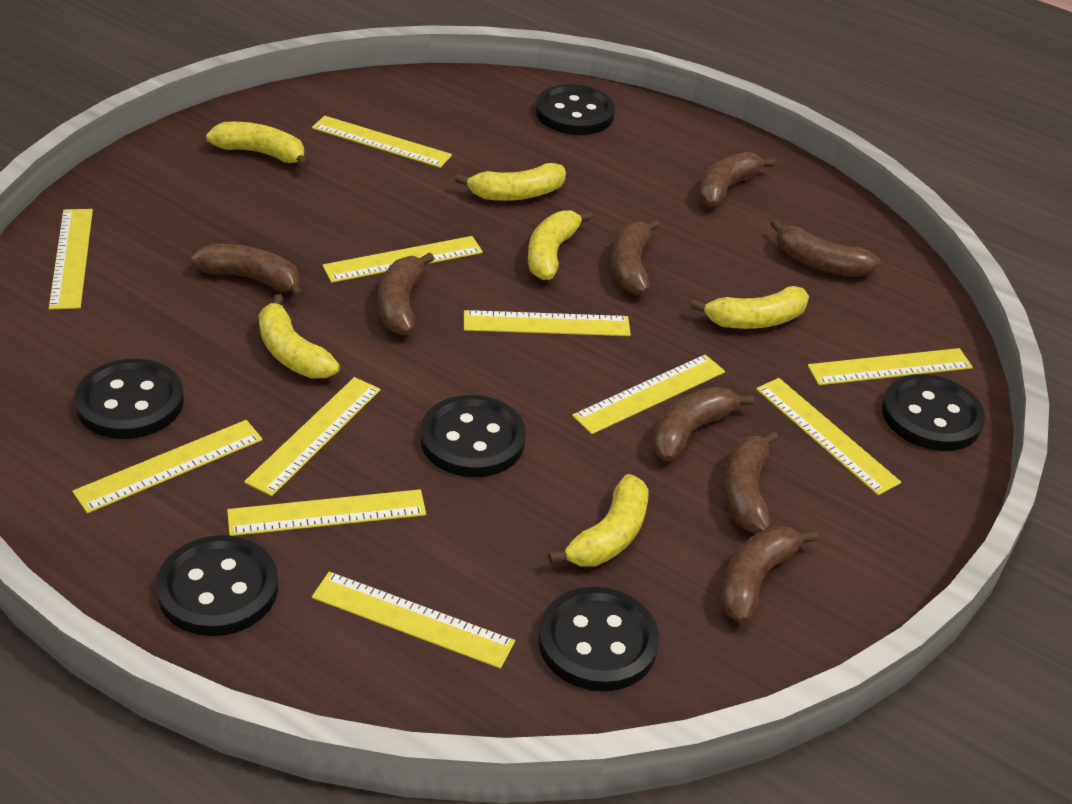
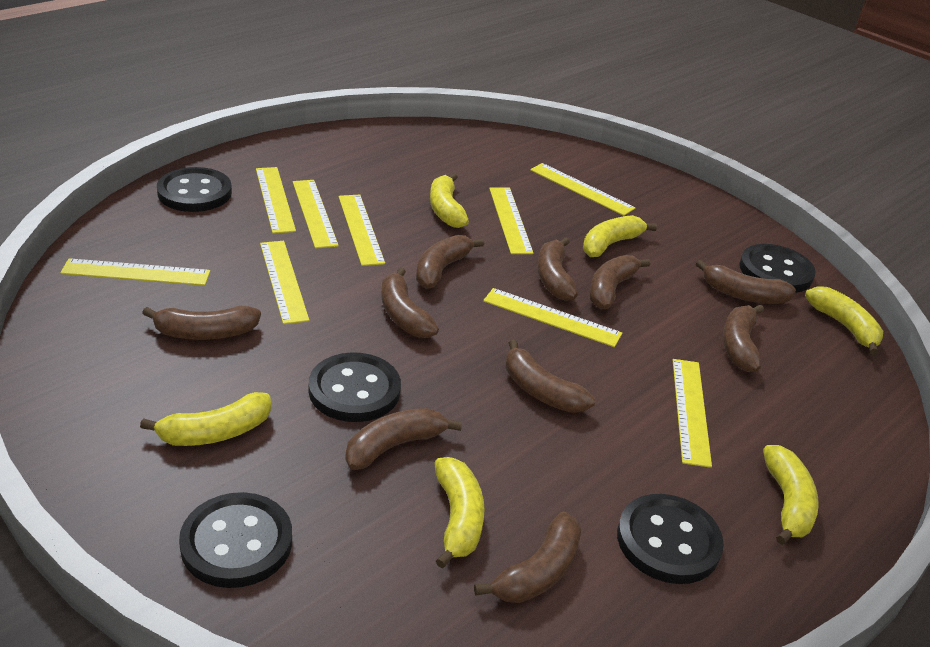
black button: 6 -> 5
brown banana: 8 -> 10
yellow ruler: 11 -> 9

